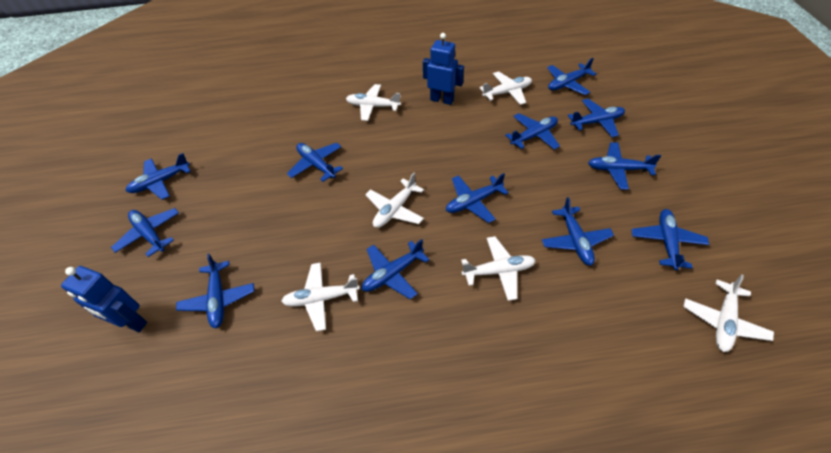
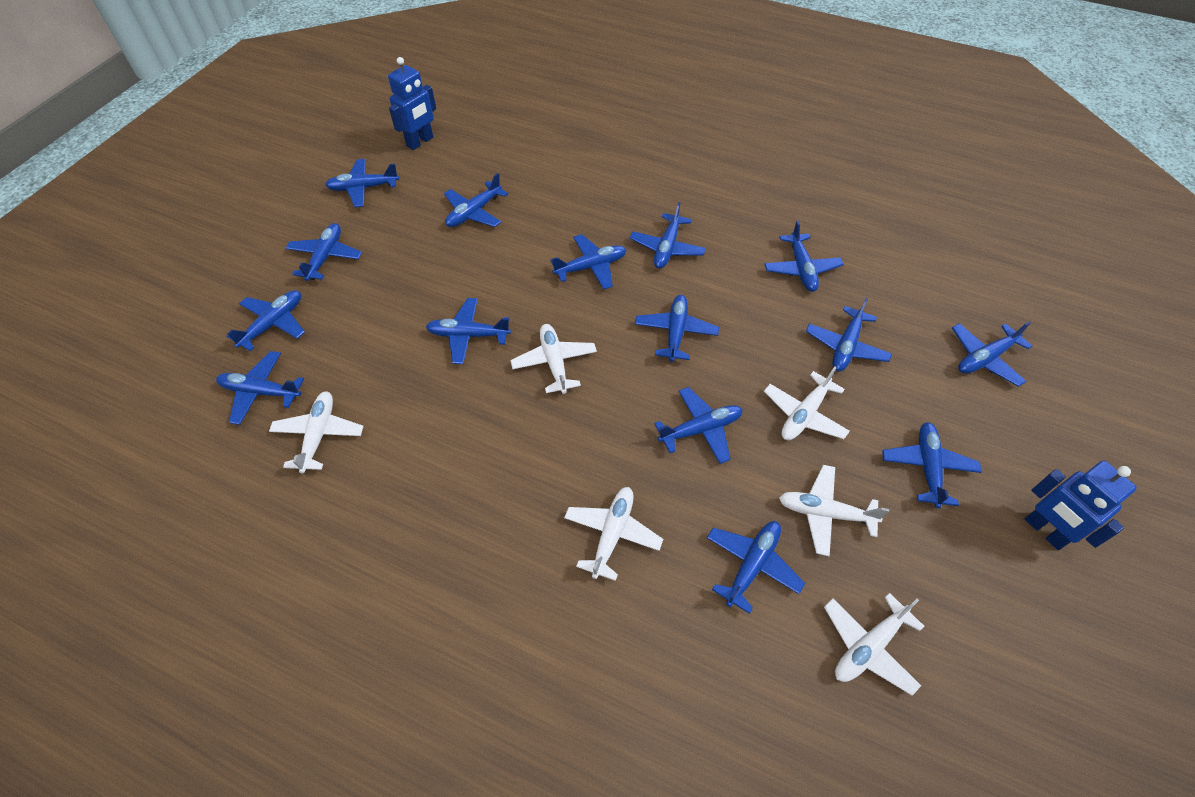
blue plane: 12 -> 15

